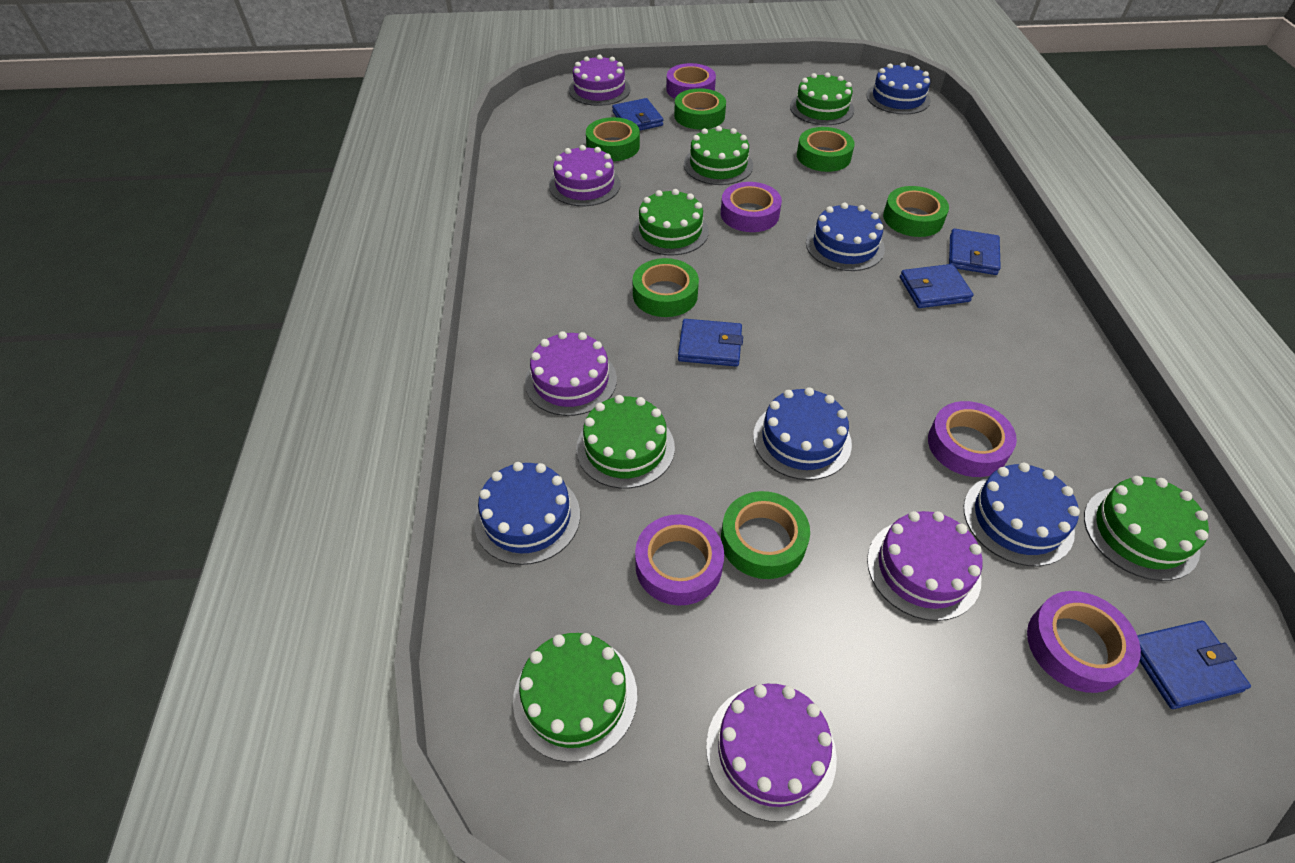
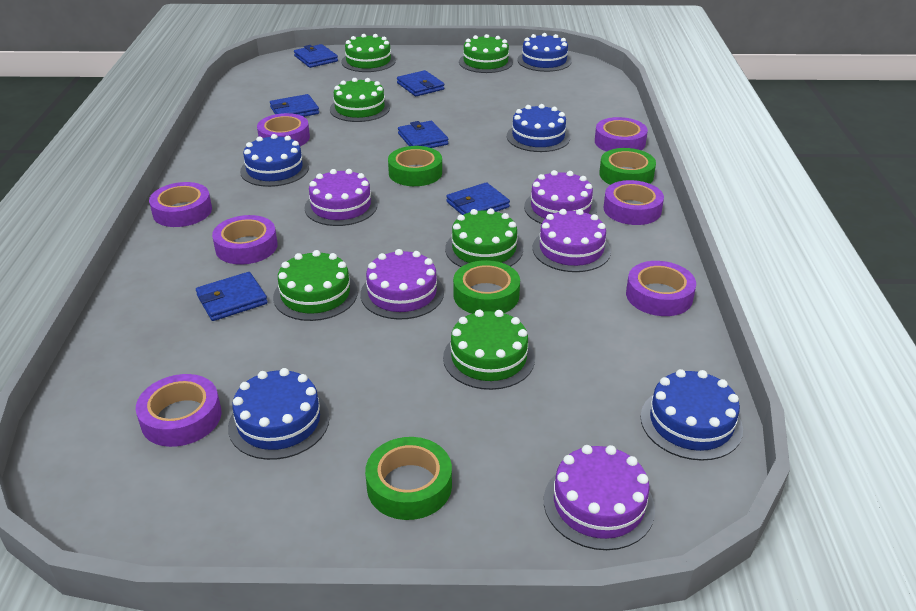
blue wallet: 5 -> 6
green tape: 6 -> 4
purple tape: 5 -> 7

